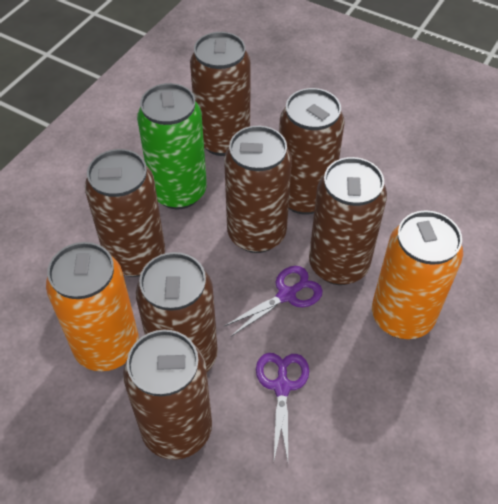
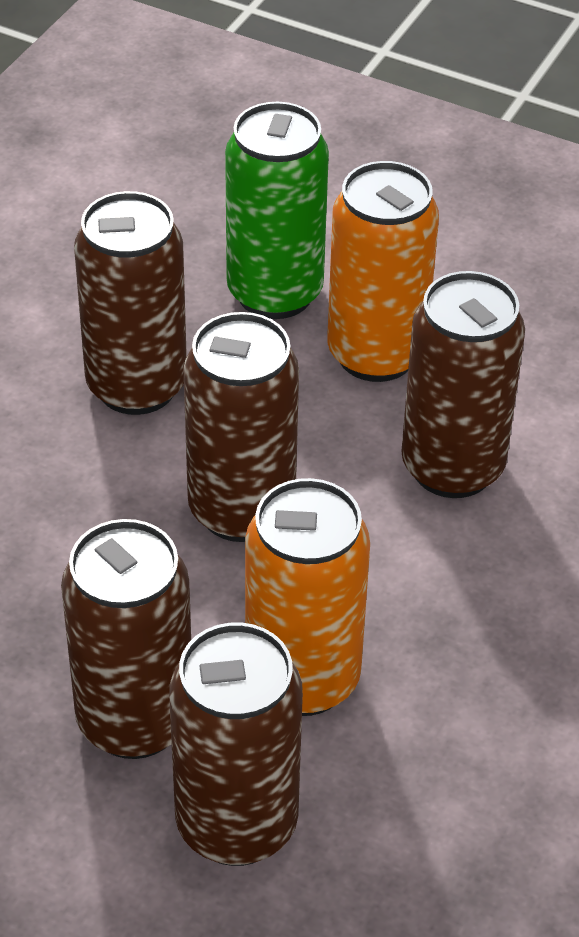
brown can: 7 -> 5
purple scissors: 2 -> 0

